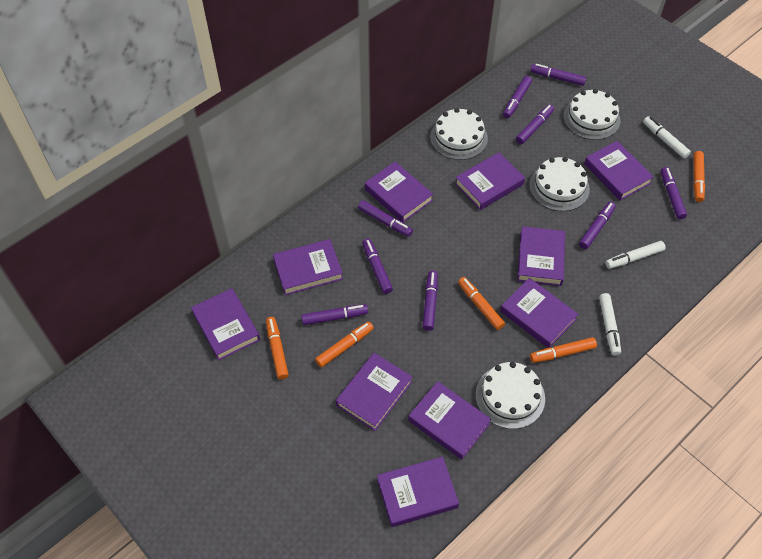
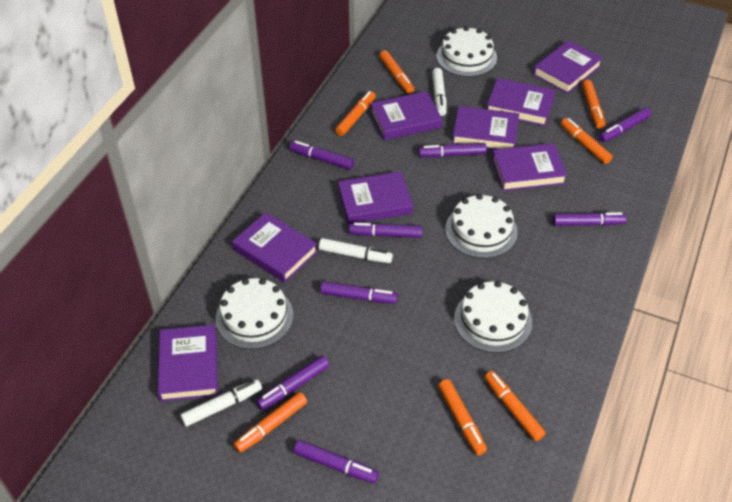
orange marker: 5 -> 7
purple book: 10 -> 8
purple marker: 9 -> 8

